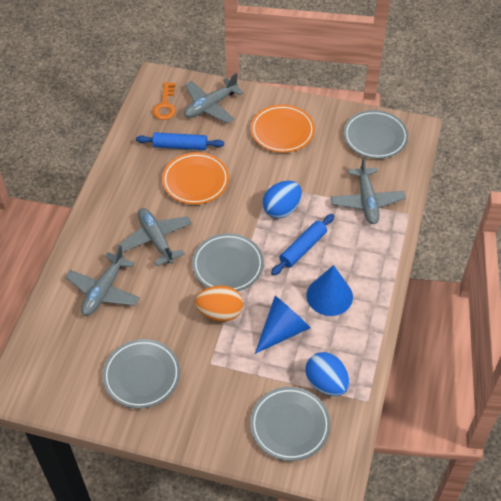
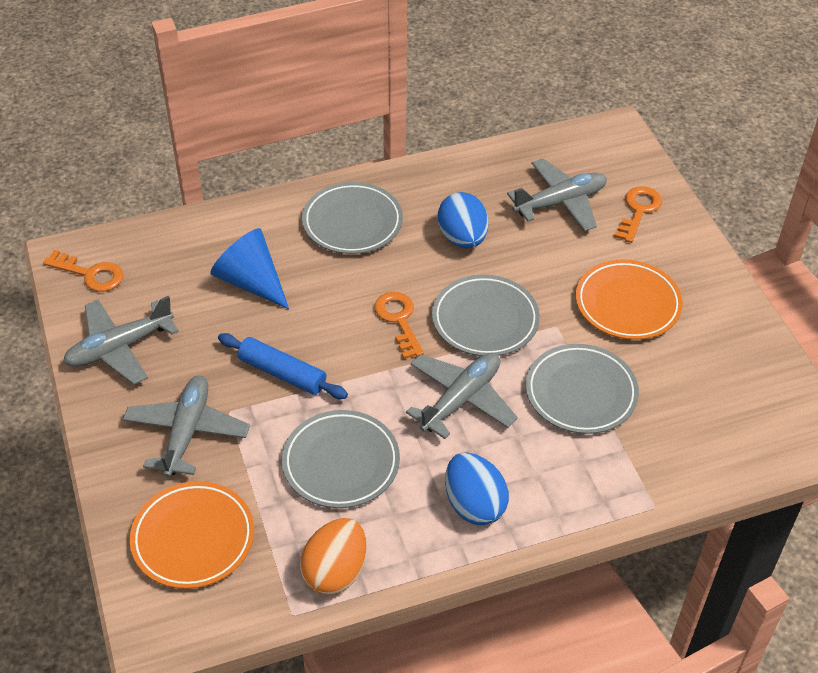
blue cone: 2 -> 1
blue rolling pin: 2 -> 1
orange key: 1 -> 3

